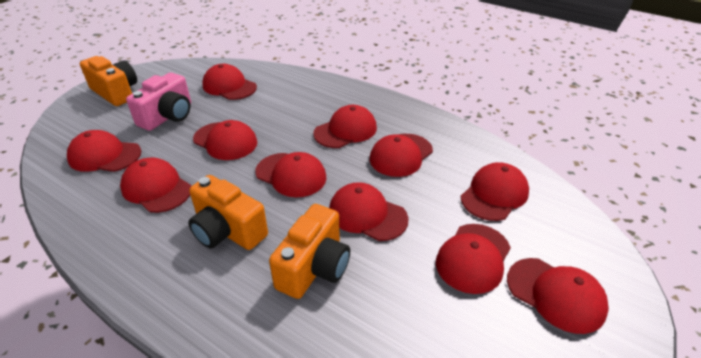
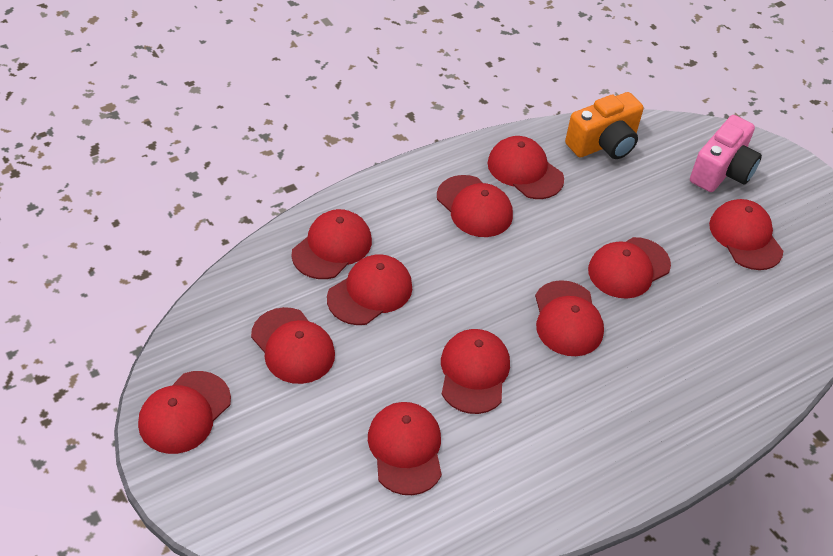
orange camera: 3 -> 1

